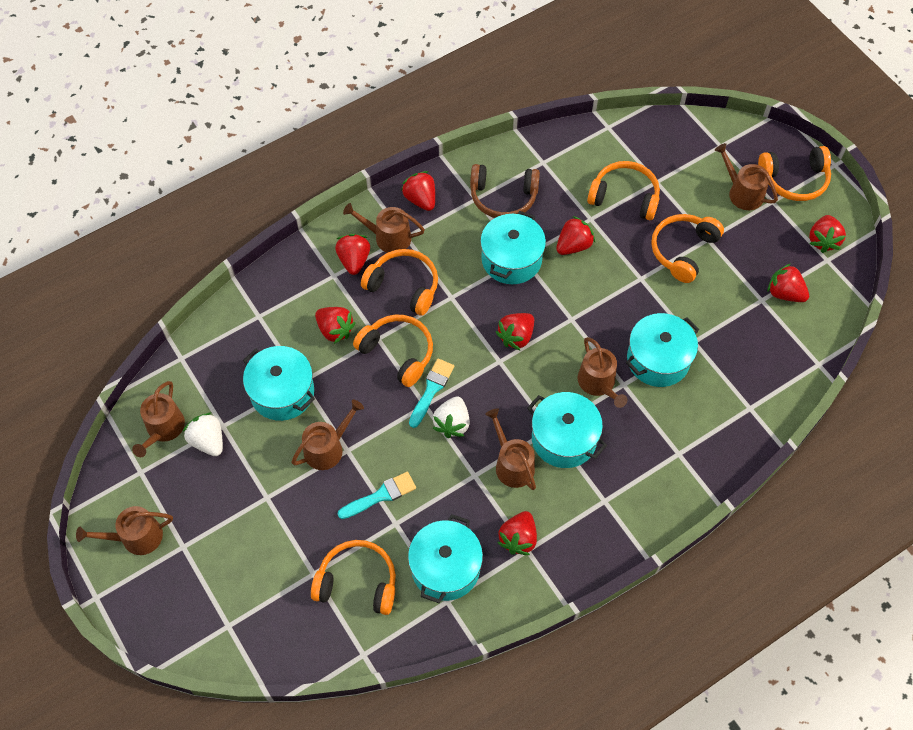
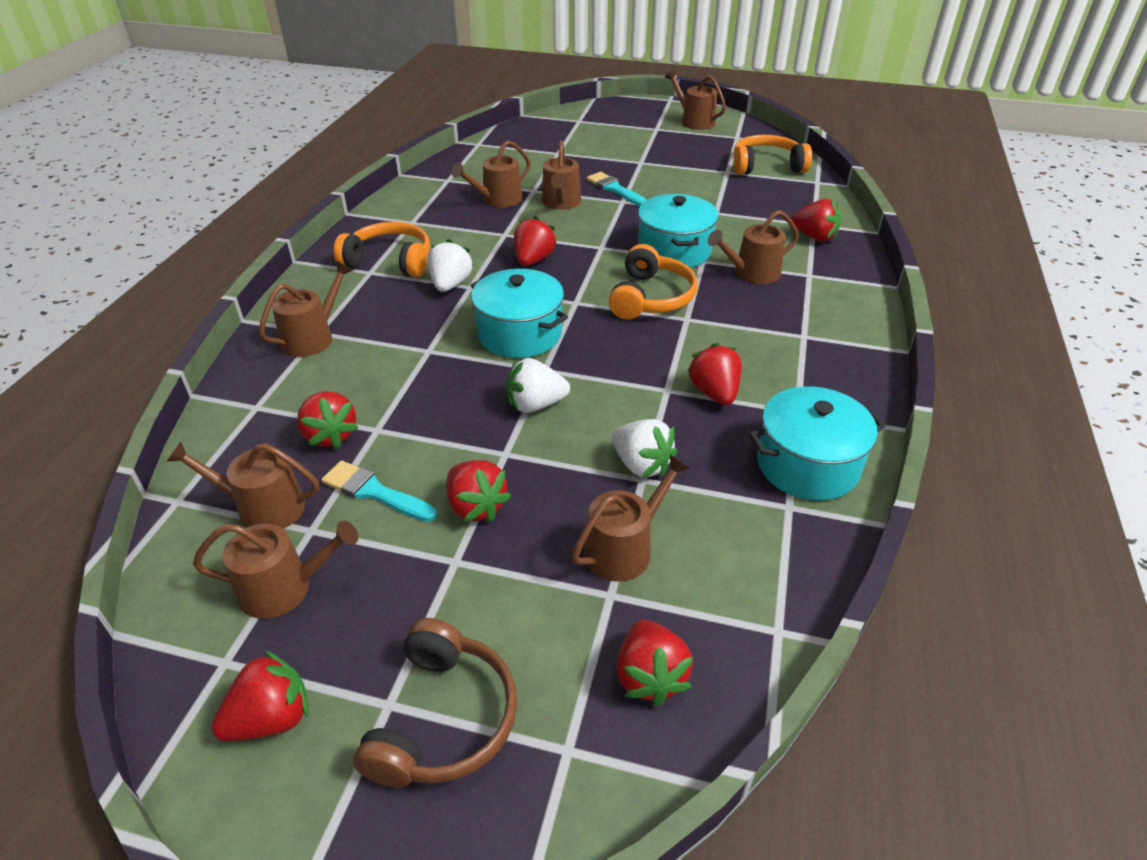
brown watering can: 7 -> 8
orange headphones: 6 -> 3
red strawberry: 8 -> 7
turquoise pot: 5 -> 3
white strawberry: 2 -> 3

